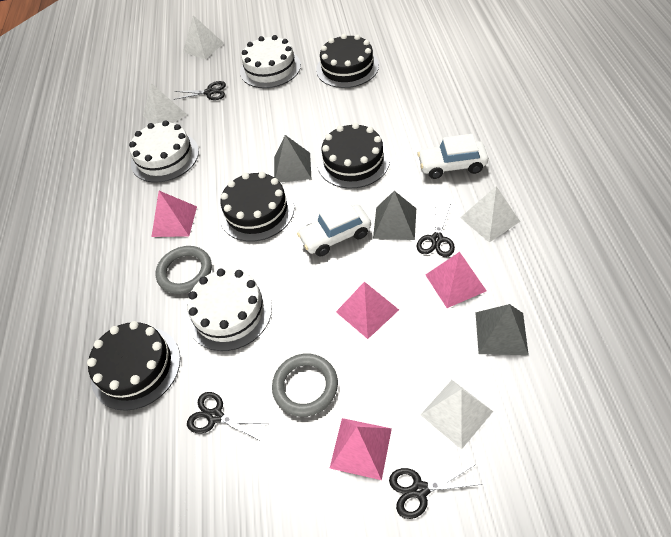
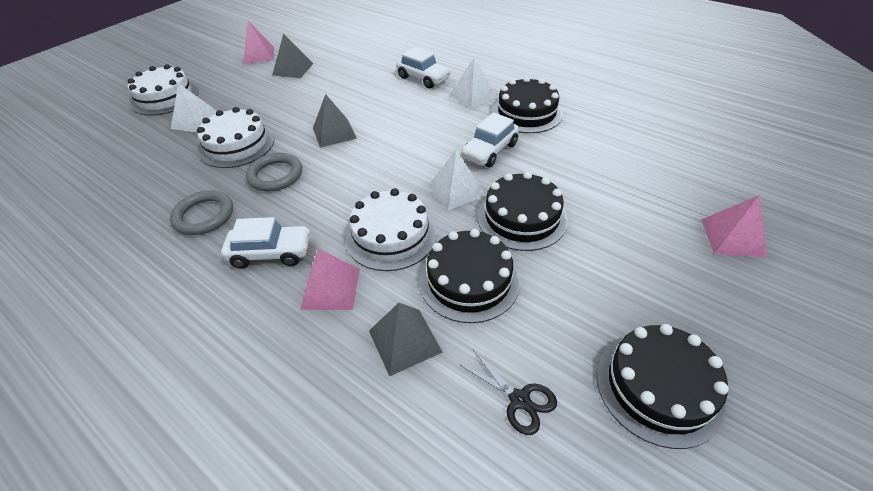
black scissors: 4 -> 1
pink pyramid: 4 -> 3
white car: 2 -> 3
white pyramid: 4 -> 3

